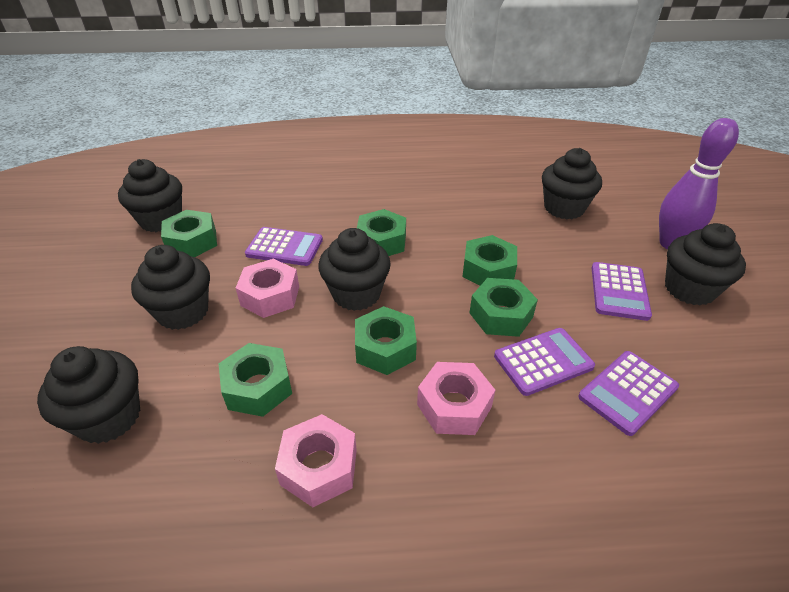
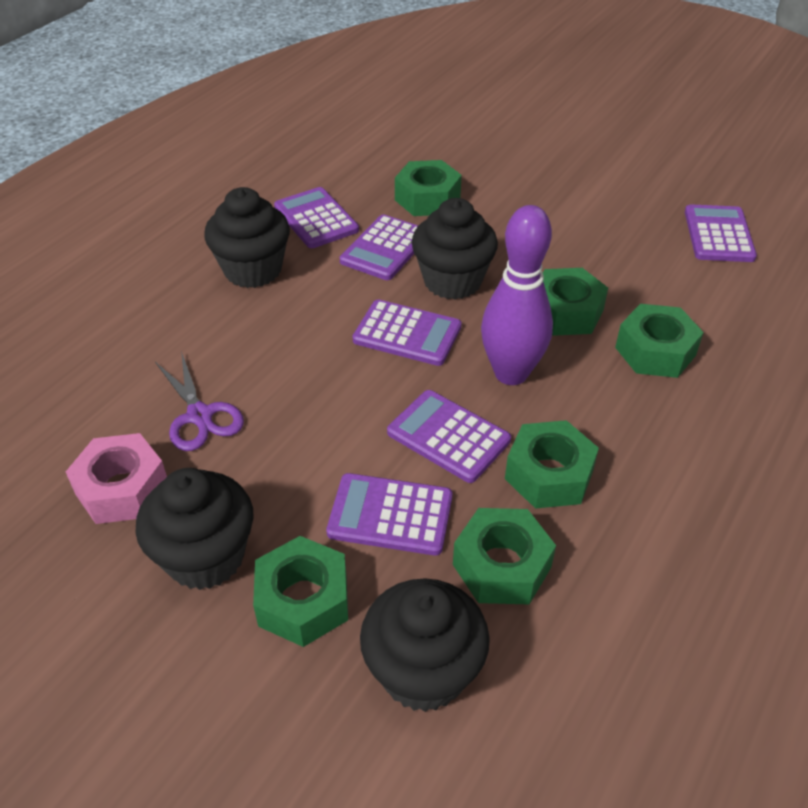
black cupcake: 6 -> 4
pink nut: 3 -> 1
purple calculator: 4 -> 6
purple scissors: 0 -> 1

